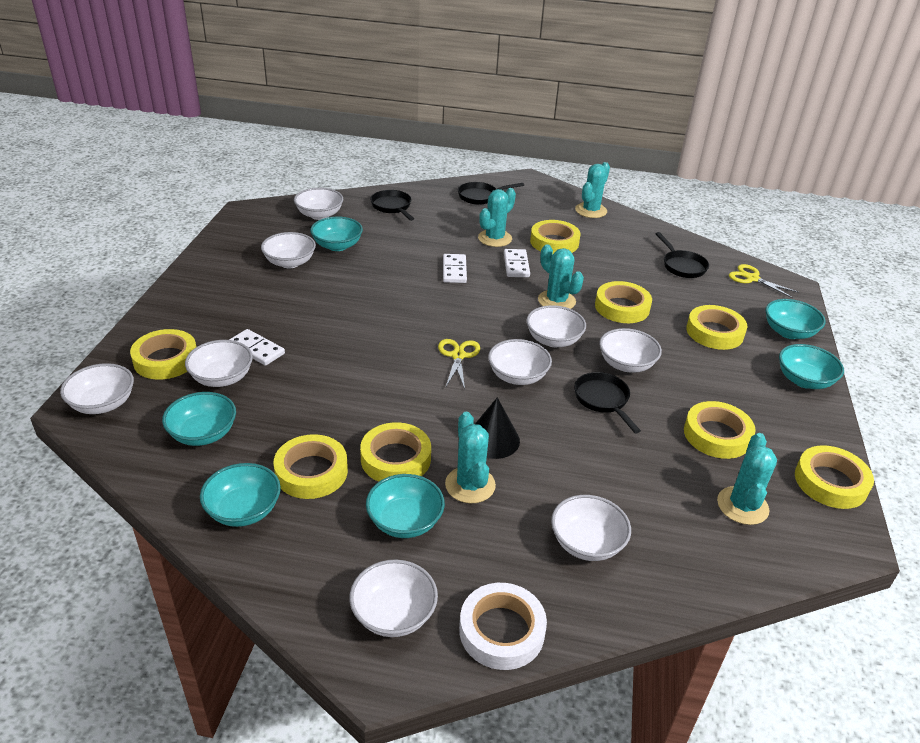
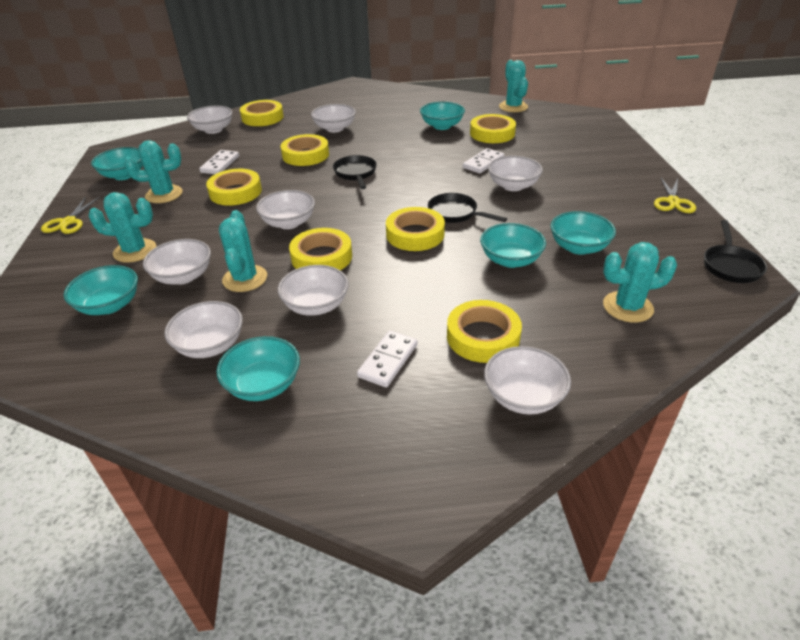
black cone: 1 -> 0
black pan: 4 -> 3
white bowl: 9 -> 8
white tape: 1 -> 0
yellow tape: 8 -> 7

